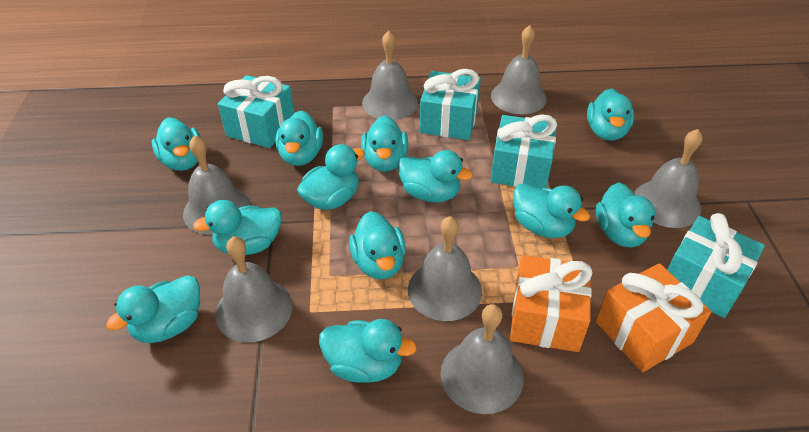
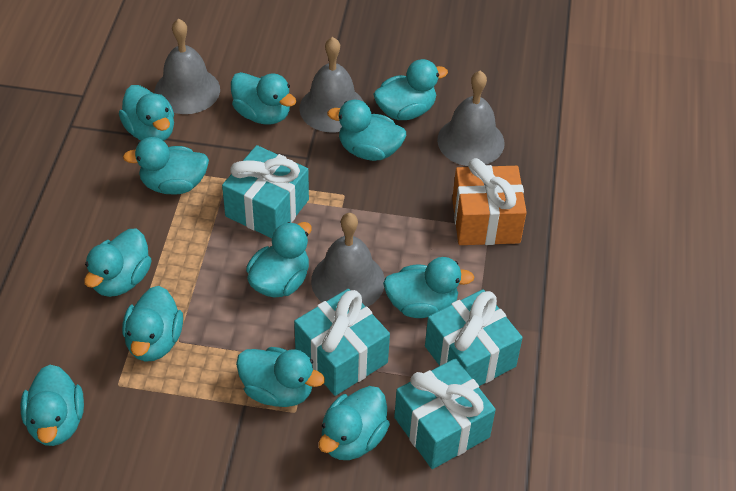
grey bell: 7 -> 4
orange gift: 2 -> 1

